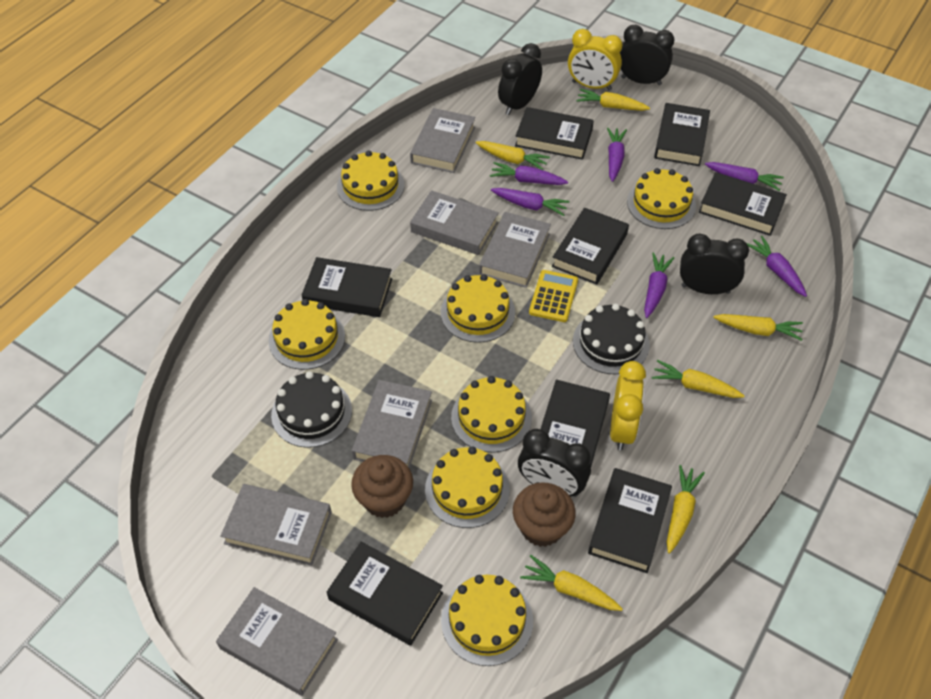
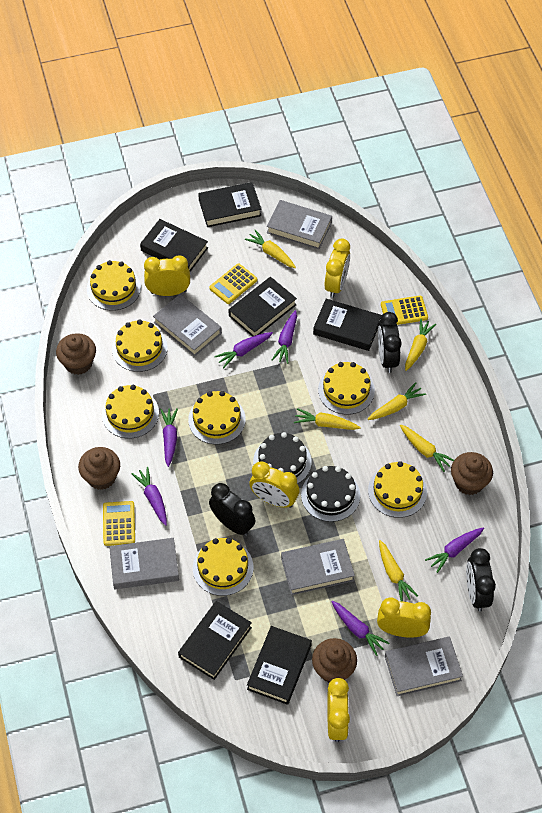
black book: 8 -> 6
black clock: 4 -> 3
brown cupcake: 2 -> 4
grey book: 6 -> 5
yellow calculator: 1 -> 3
yellow clock: 2 -> 5

